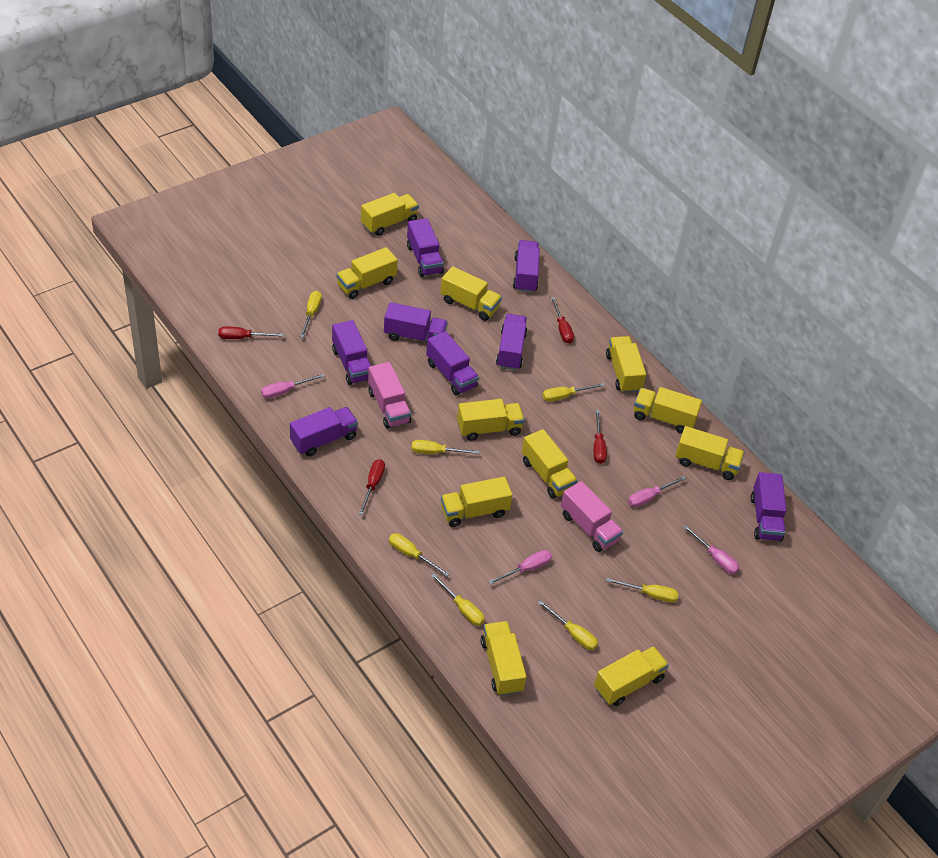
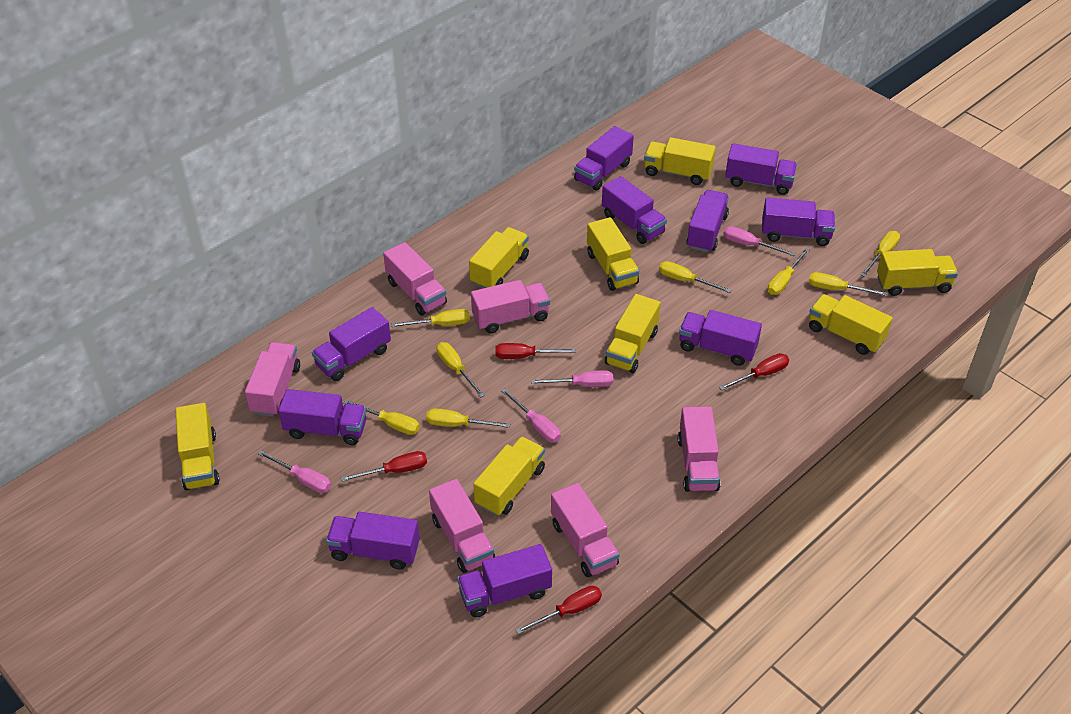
pink truck: 2 -> 6
purple truck: 8 -> 10
yellow screwdriver: 7 -> 8
yellow truck: 11 -> 8

